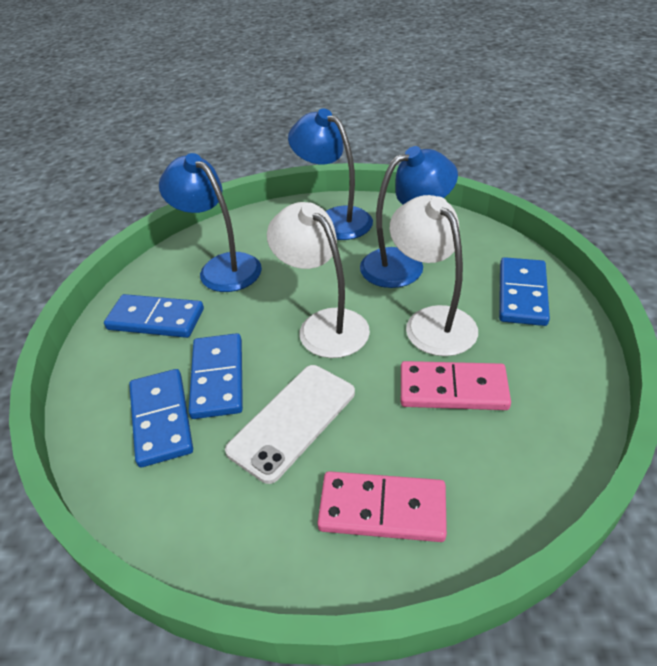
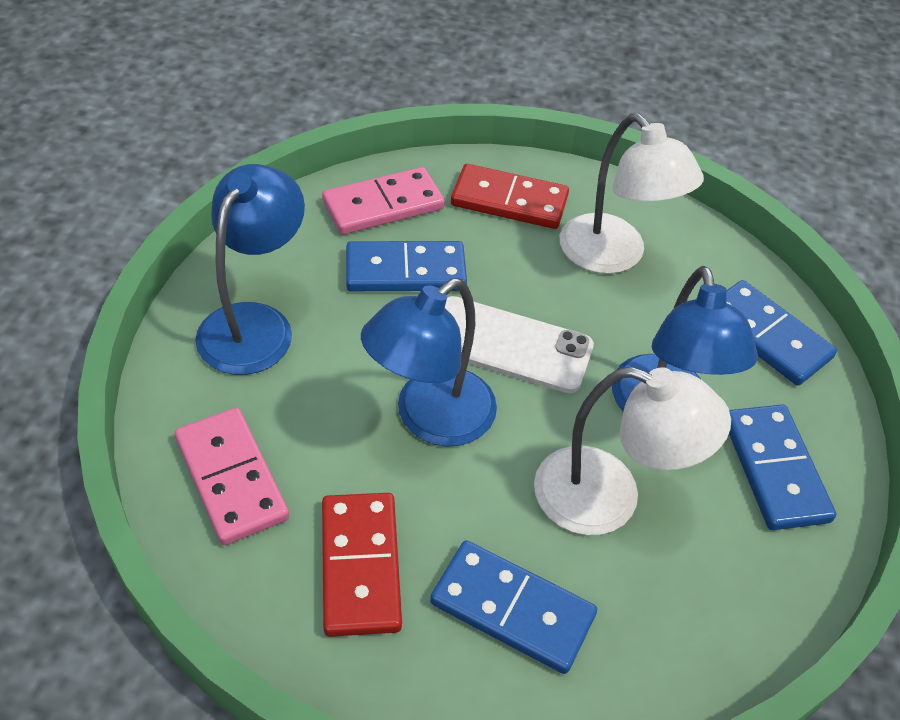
red domino: 0 -> 2

